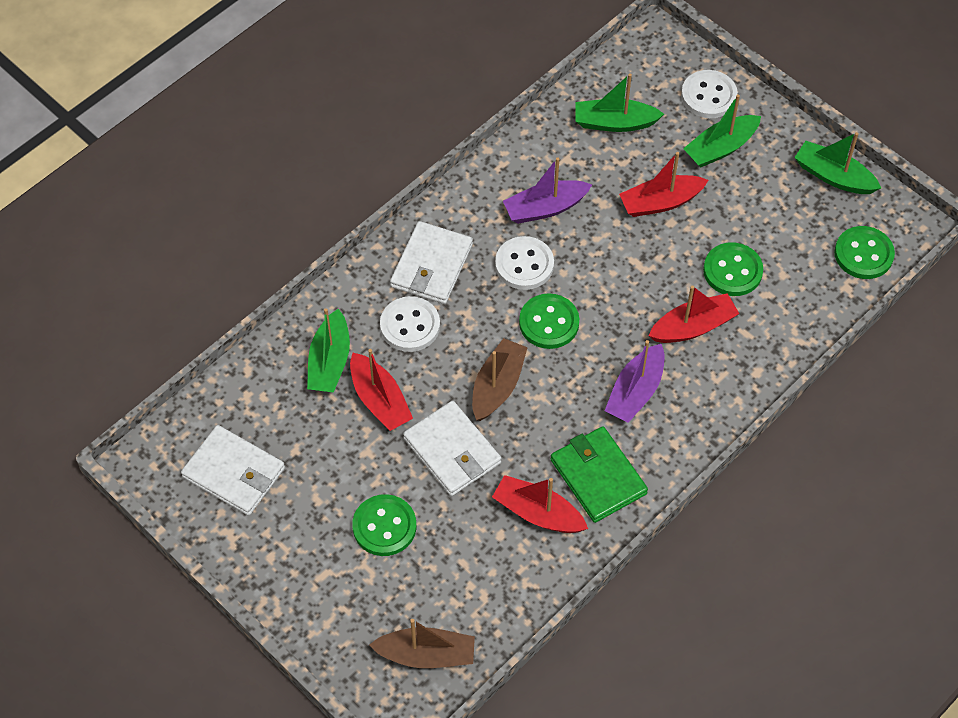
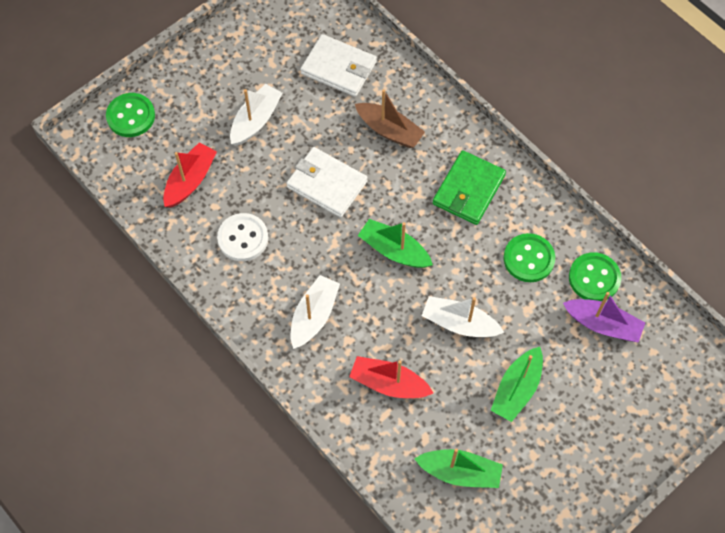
brown boat: 2 -> 1
green boat: 4 -> 3
green button: 4 -> 3
purple boat: 2 -> 1
red boat: 4 -> 2
white boat: 0 -> 3
white button: 3 -> 1
white wallet: 3 -> 2

